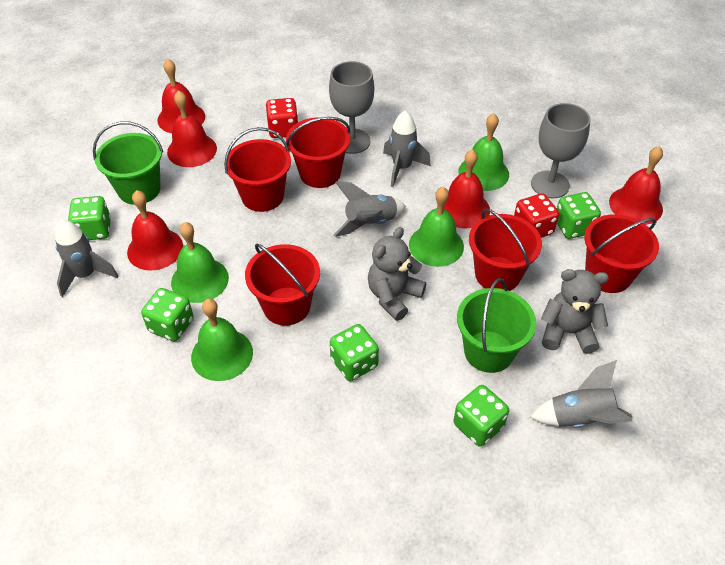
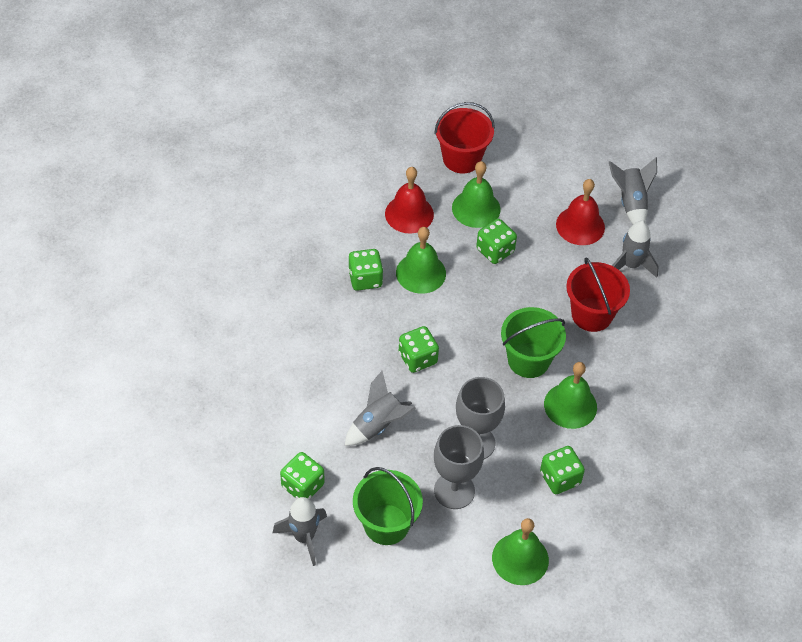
grey teddy bear: 2 -> 0
red bell: 5 -> 2
red bucket: 5 -> 2
red dice: 2 -> 0

